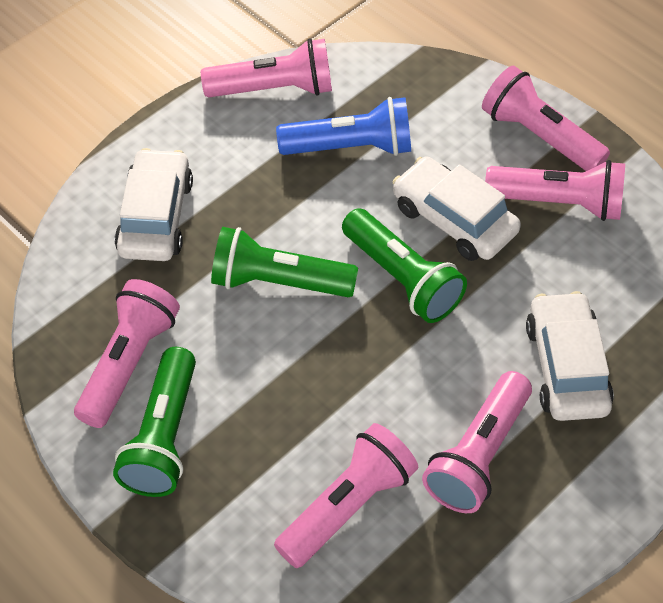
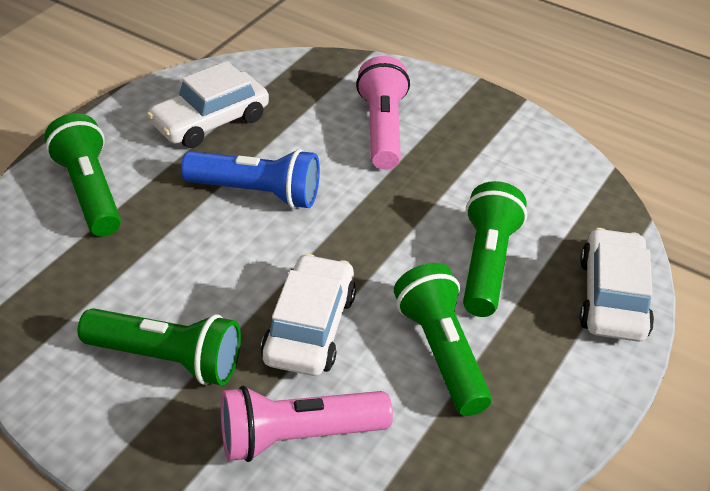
green flashlight: 3 -> 4
pink flashlight: 6 -> 2

